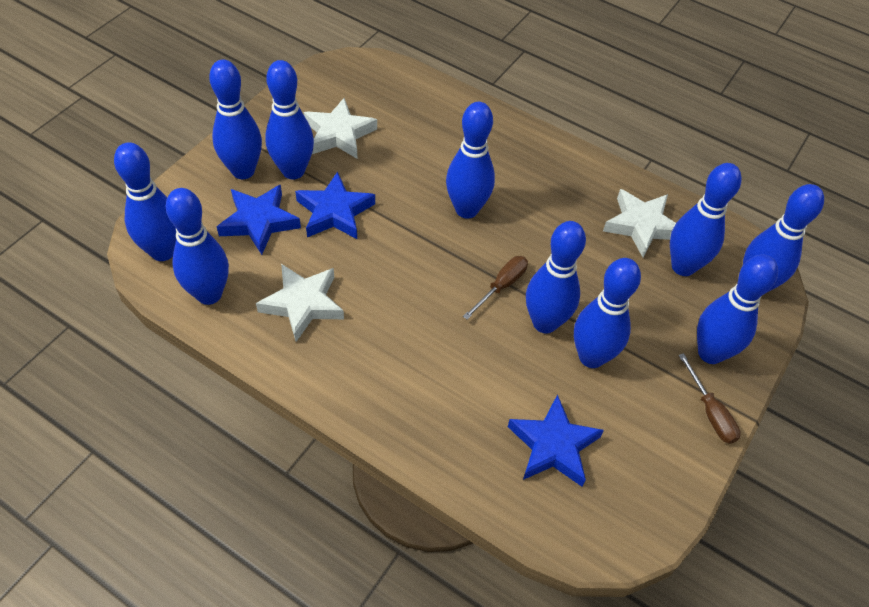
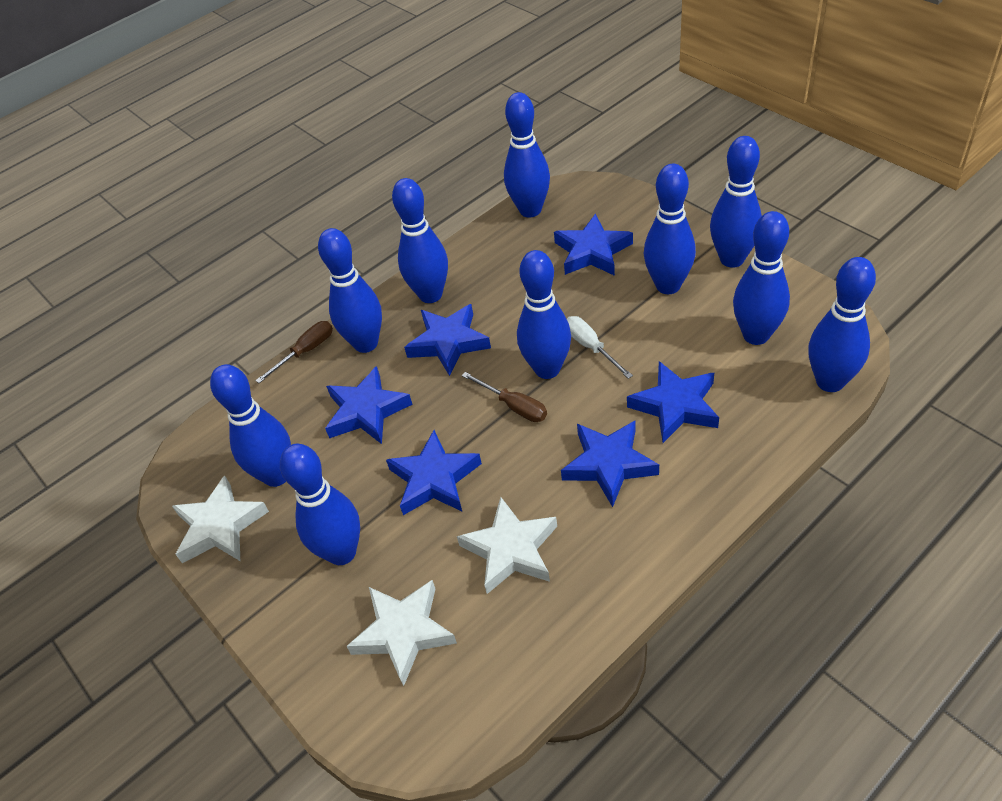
blue star: 3 -> 6
white screwdriver: 0 -> 1

